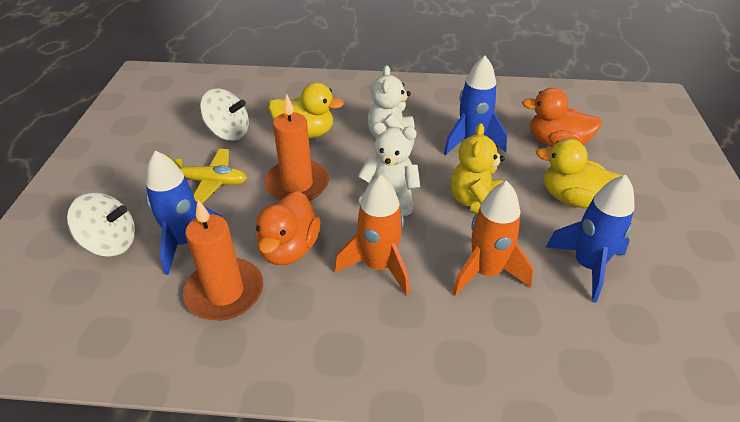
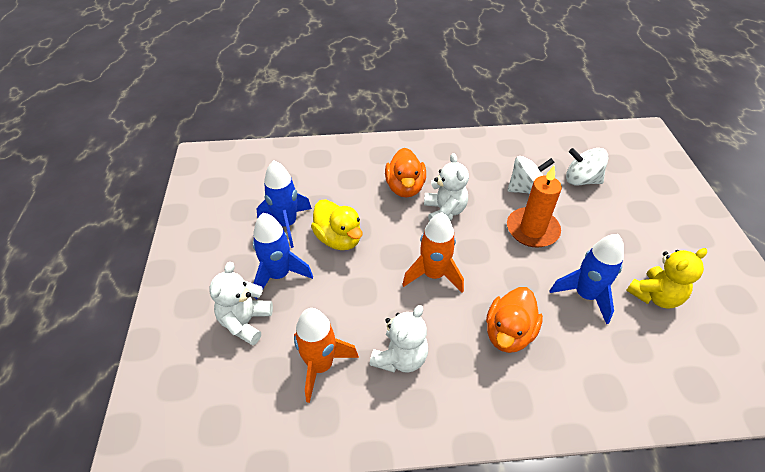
orange candle: 2 -> 1
white teddy bear: 2 -> 3
yellow duck: 2 -> 1
yellow plane: 1 -> 0

